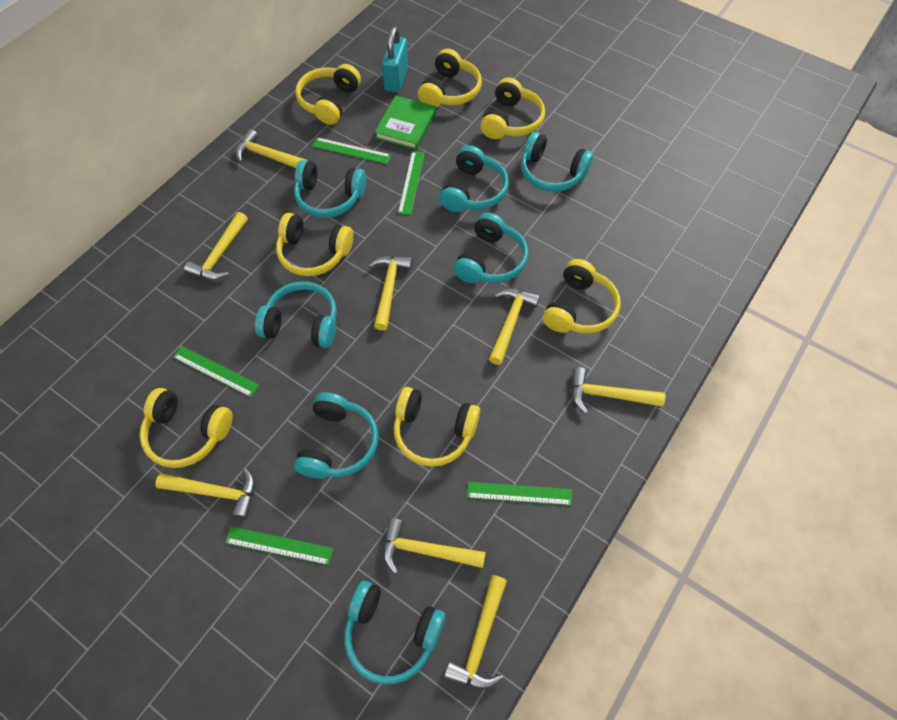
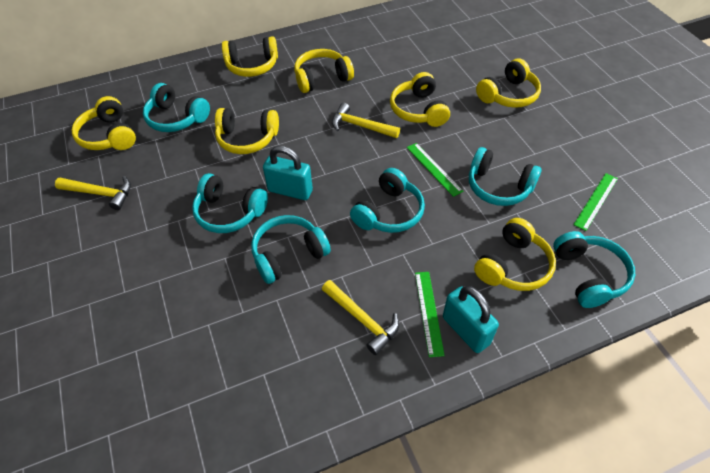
green book: 1 -> 0
green ruler: 5 -> 3
turquoise headphones: 7 -> 6
turquoise padlock: 1 -> 2
yellow hammer: 8 -> 3

